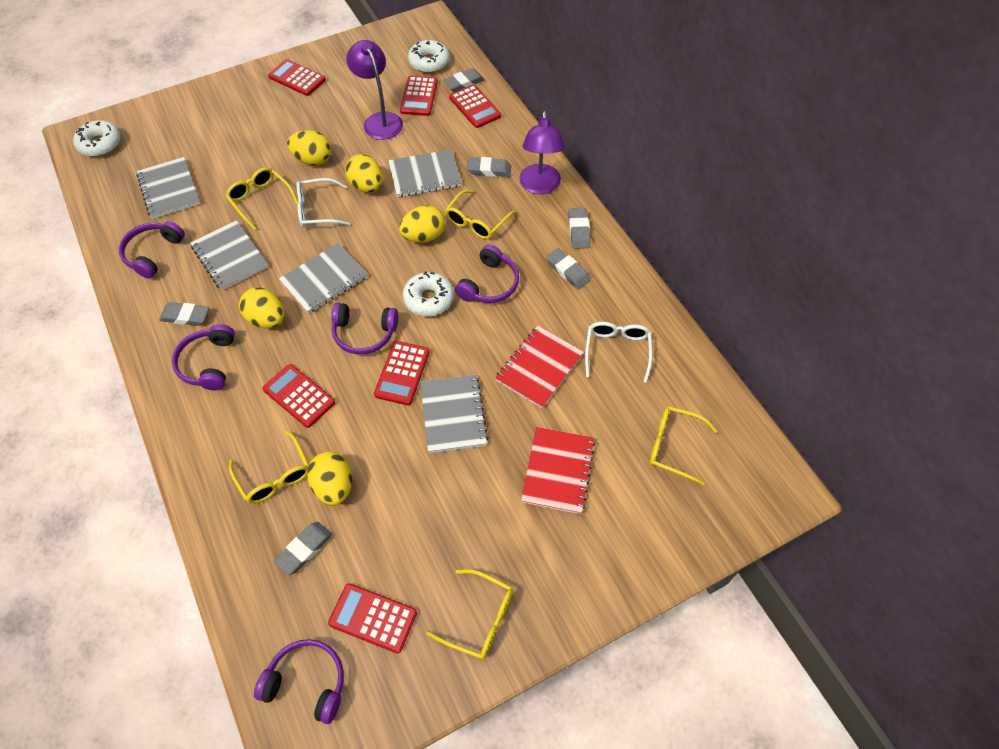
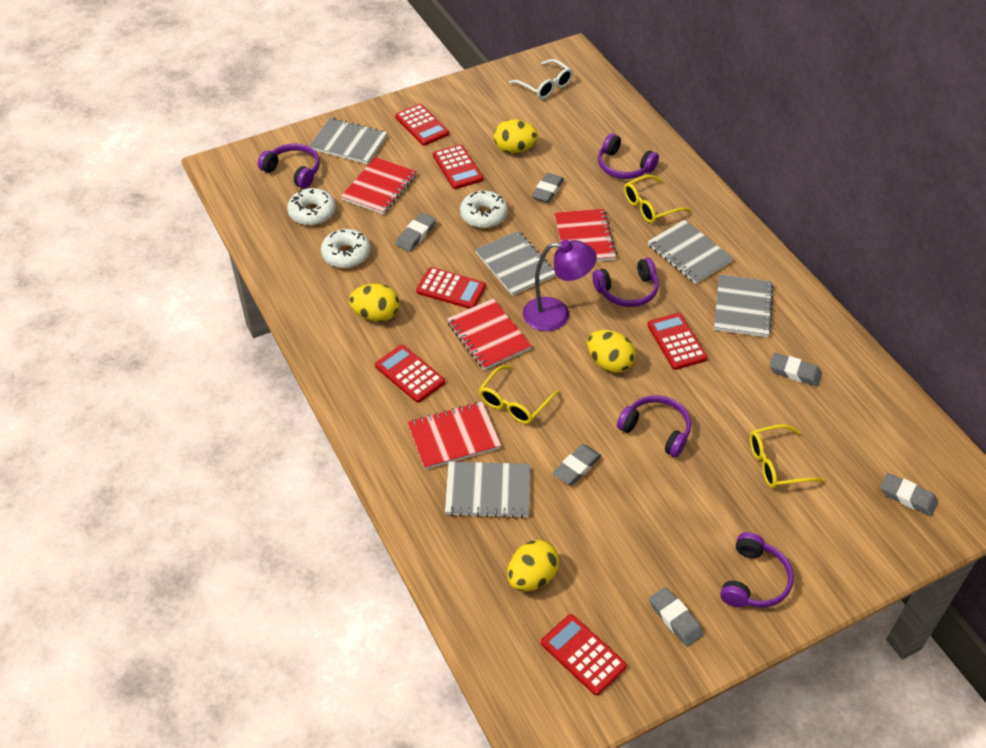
purple lamp: 2 -> 1
red notebook: 2 -> 4
white glasses: 2 -> 1
yellow egg: 5 -> 4
yellow glasses: 5 -> 3

